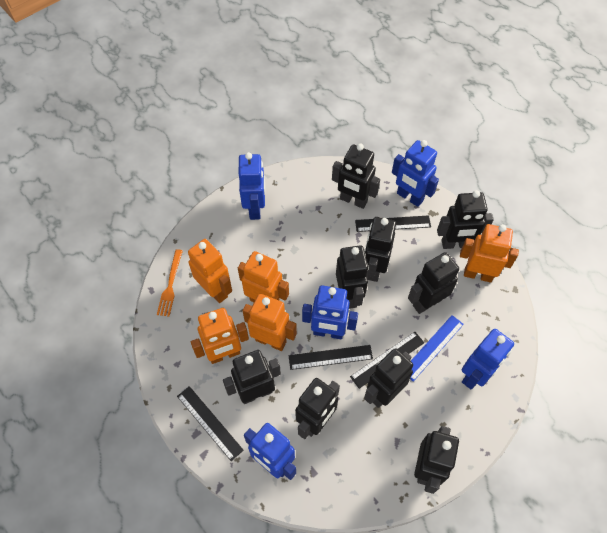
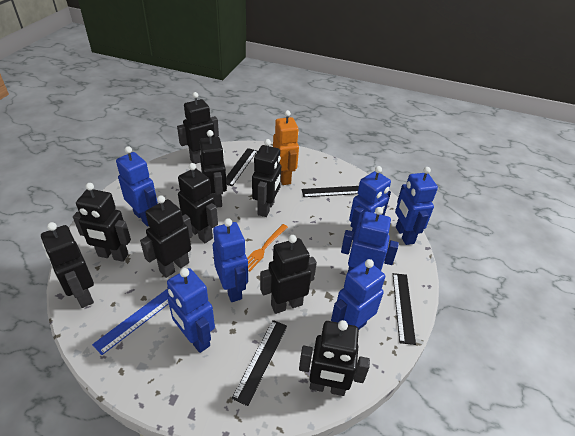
blue robot: 5 -> 7
orange robot: 5 -> 1

